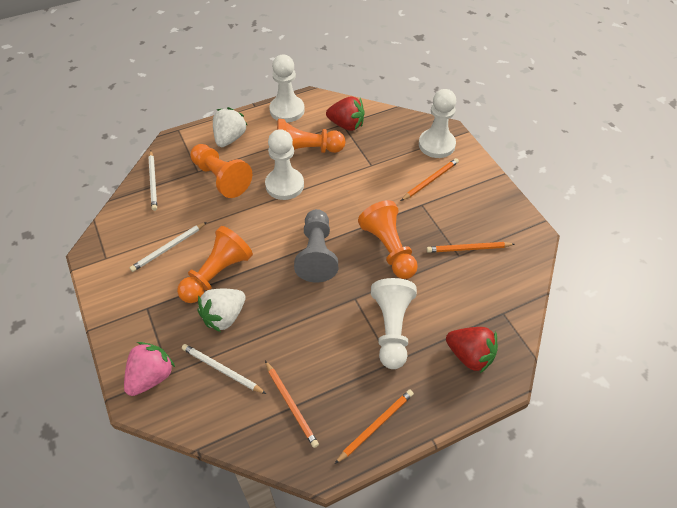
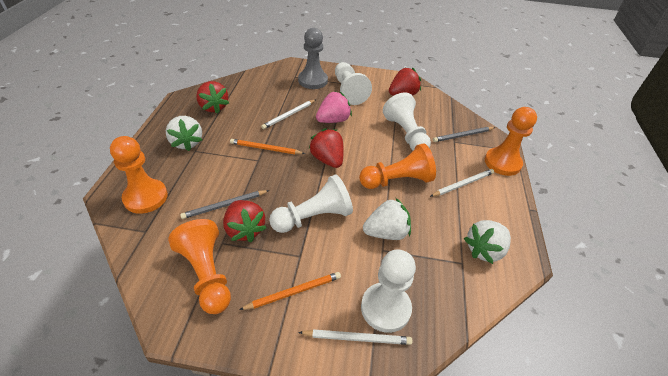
grey pencil: 0 -> 2
orange pencil: 4 -> 2
red strawberry: 2 -> 4
white strawberry: 2 -> 3

